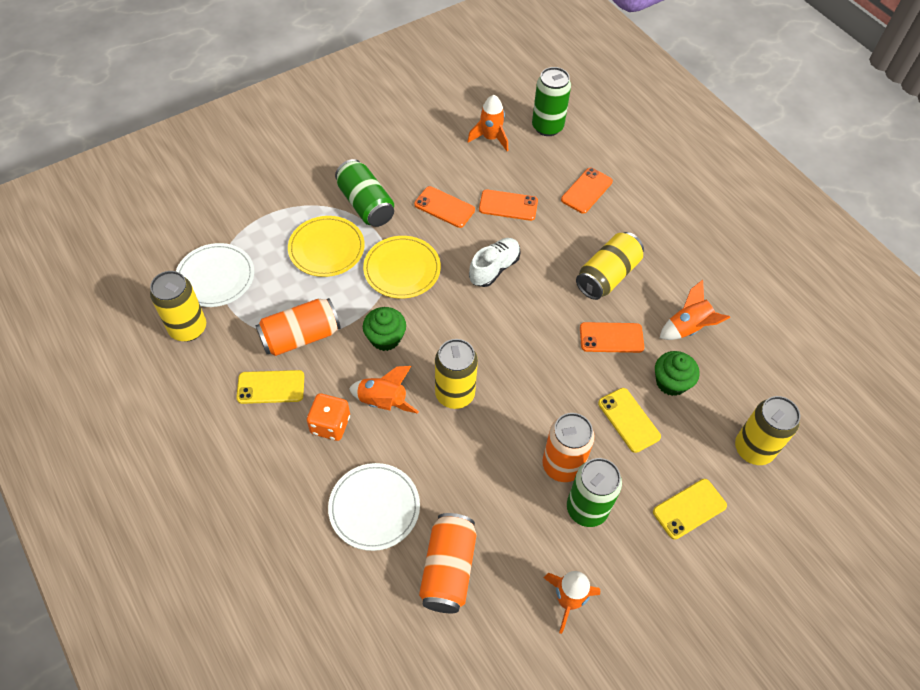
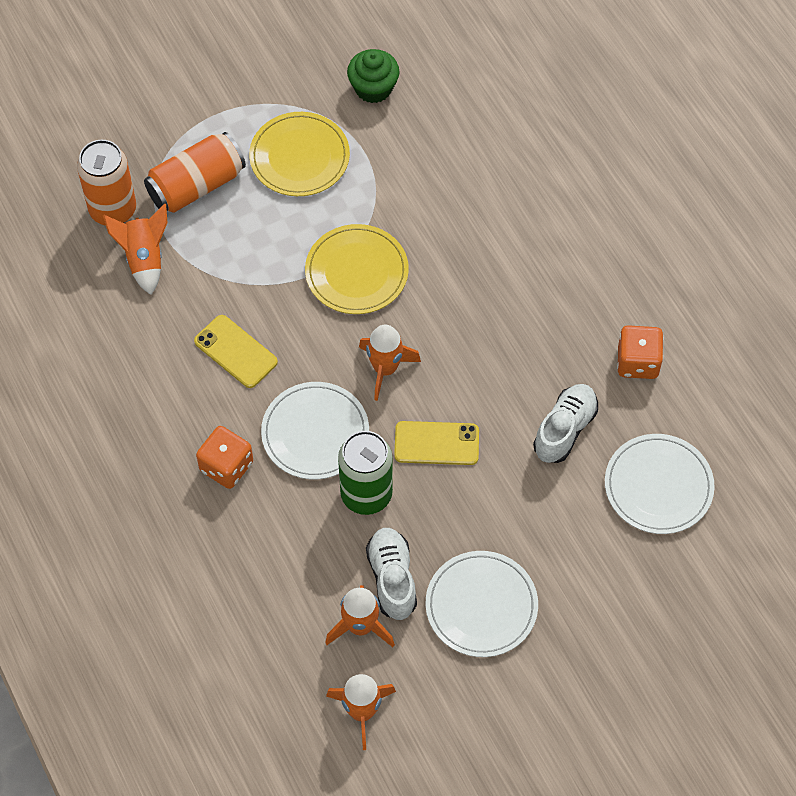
green can: 3 -> 1
green cupcake: 2 -> 1
orange can: 3 -> 2
orange dice: 1 -> 2
orange phone: 4 -> 0
white plate: 2 -> 3
white shoe: 1 -> 2
yellow can: 4 -> 0
yellow phone: 3 -> 2

